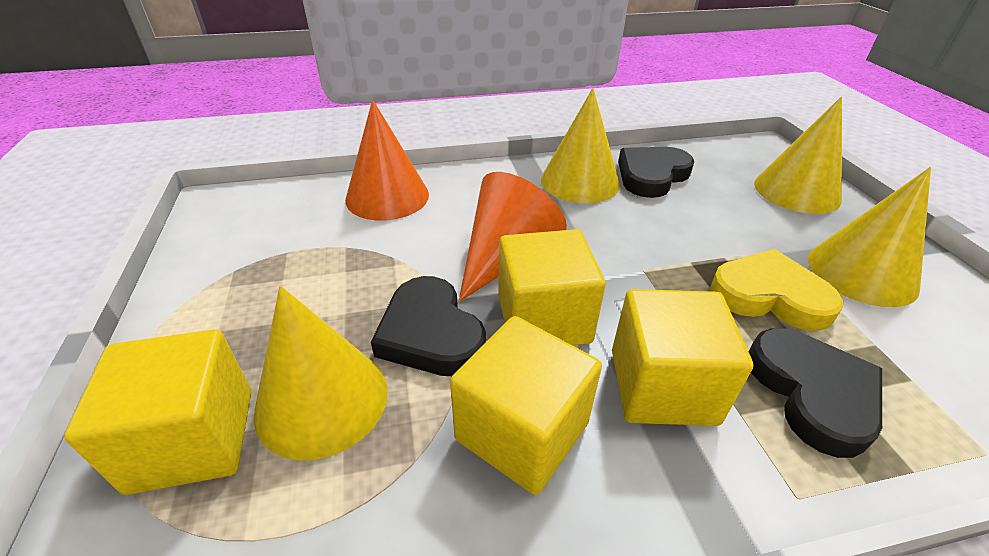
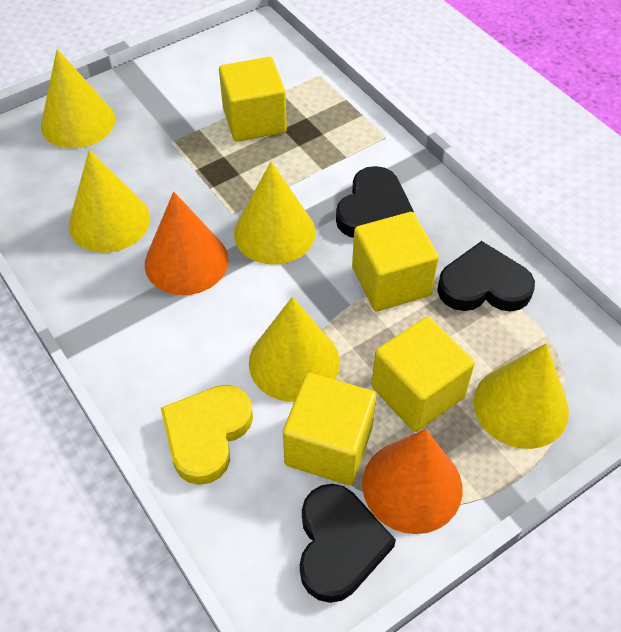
yellow cone: 4 -> 5

